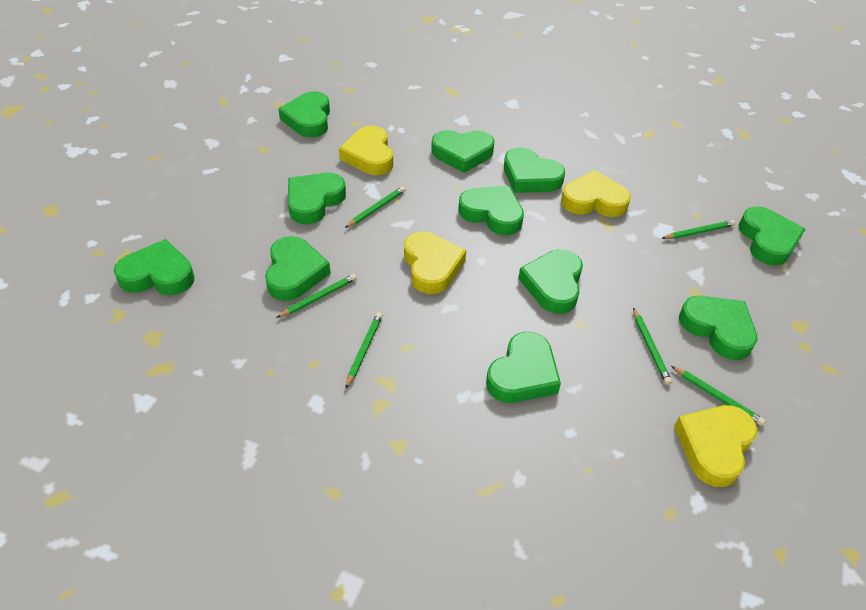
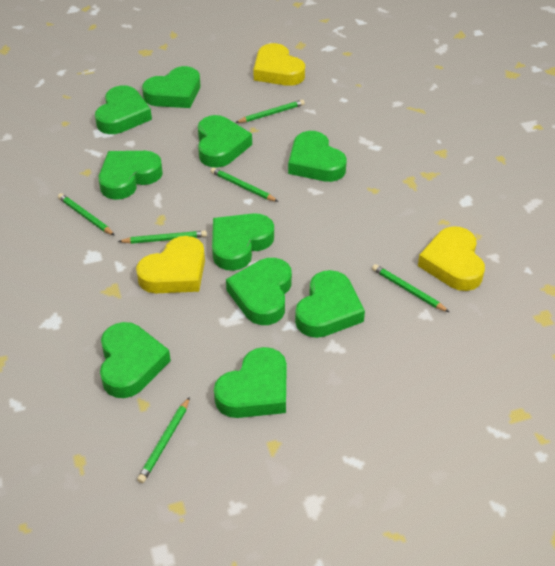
green heart: 11 -> 10
yellow heart: 4 -> 3

